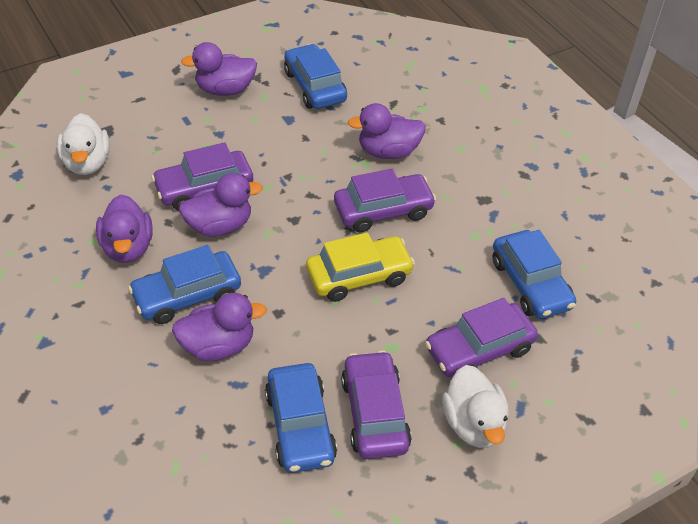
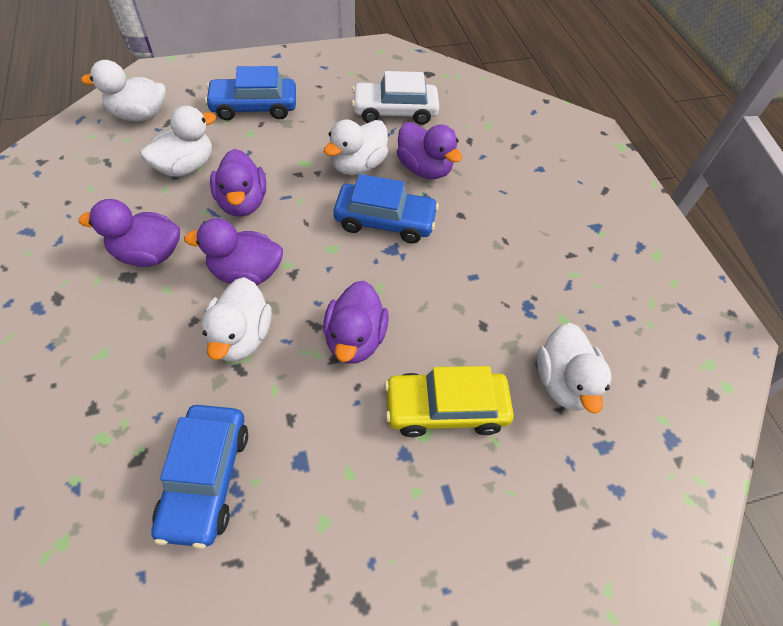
blue car: 4 -> 3
purple car: 4 -> 0
white car: 0 -> 1
white duck: 2 -> 5

